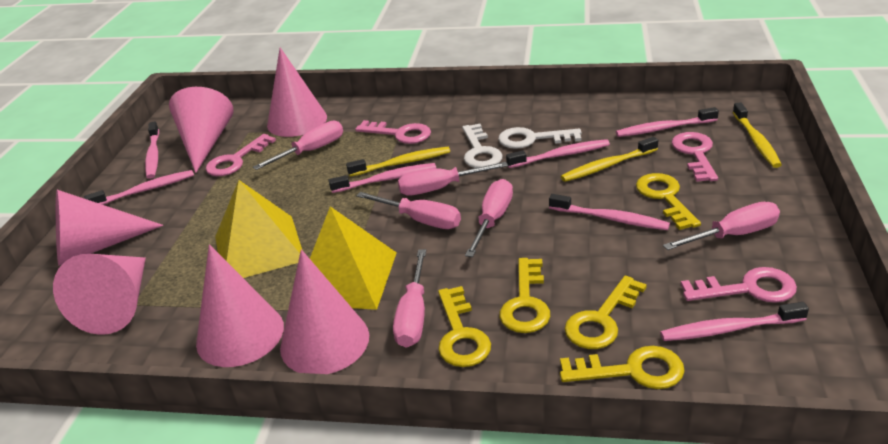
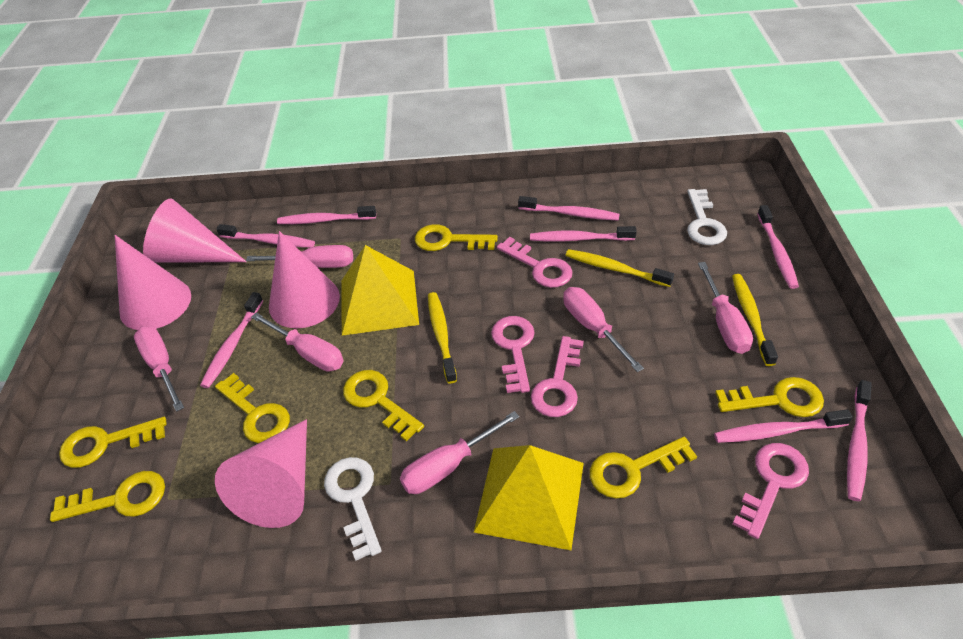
pink cone: 6 -> 4
pink toothbrush: 7 -> 8
yellow key: 5 -> 7

